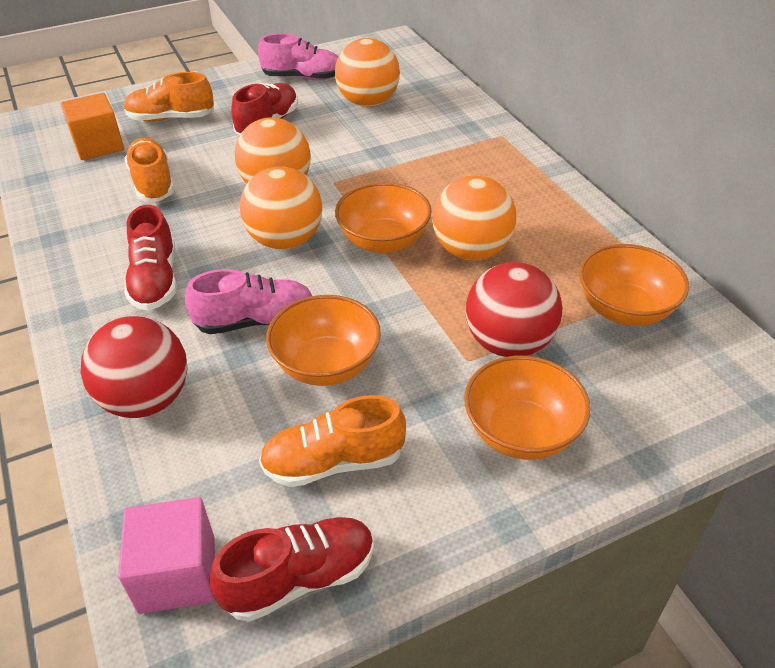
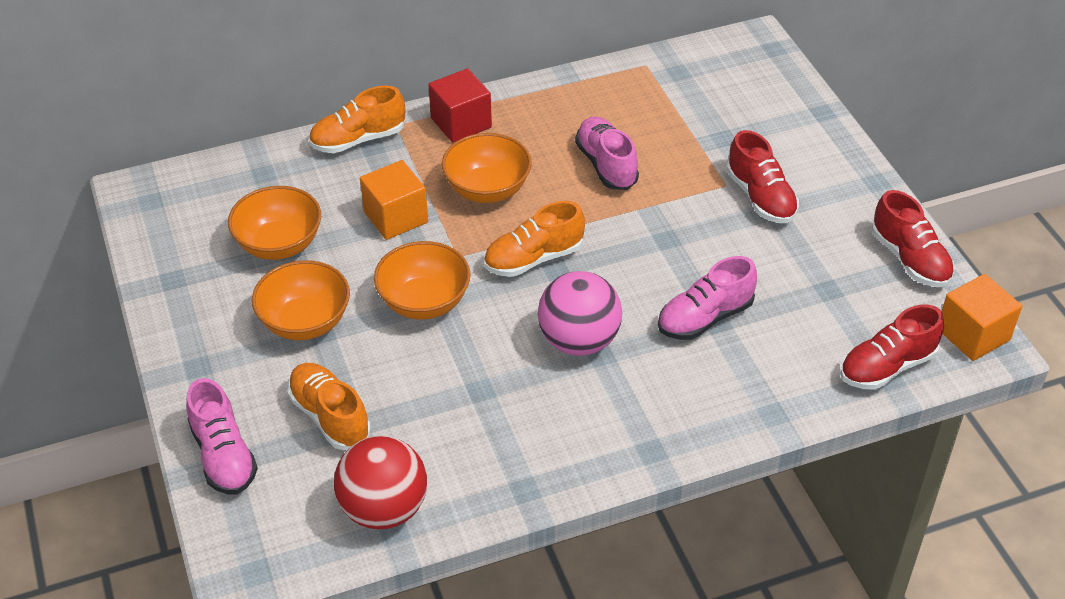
orange ball: 4 -> 0
orange cube: 1 -> 2
pink ball: 0 -> 1
pink cube: 1 -> 0
pink shoe: 2 -> 3
red ball: 2 -> 1
red cube: 0 -> 1

